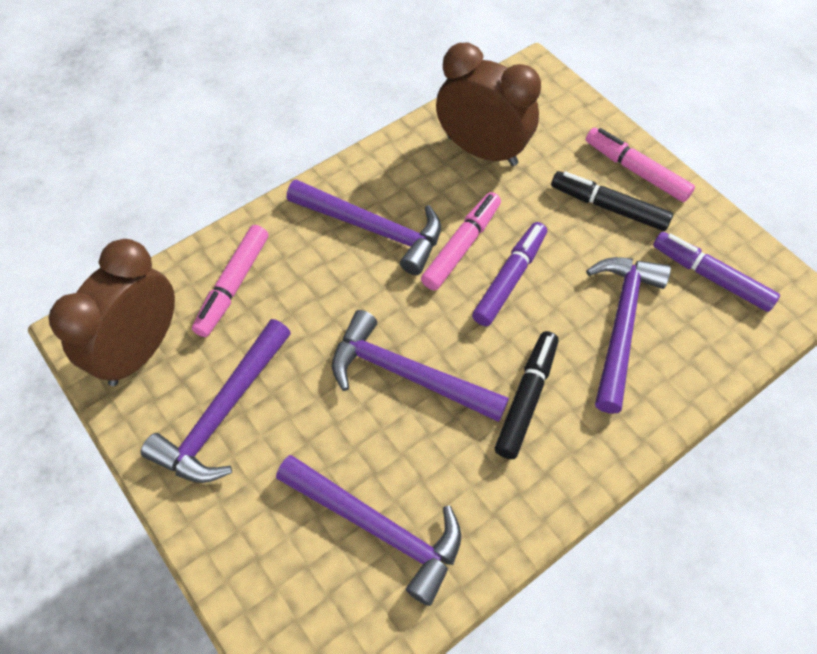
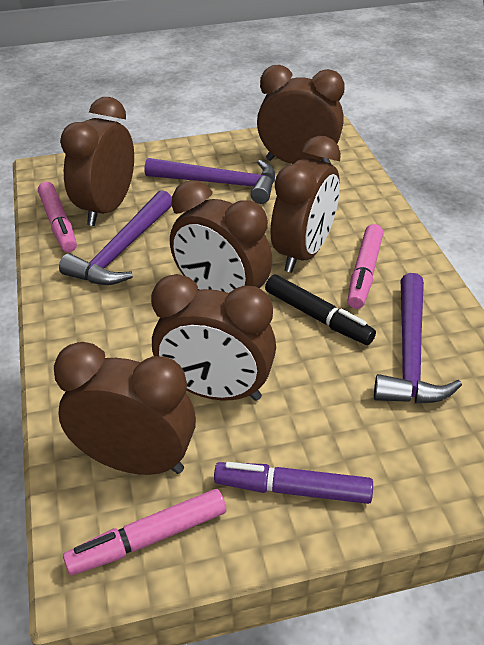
black marker: 2 -> 1
brown clock: 2 -> 6
purple hammer: 5 -> 3
purple marker: 2 -> 1

